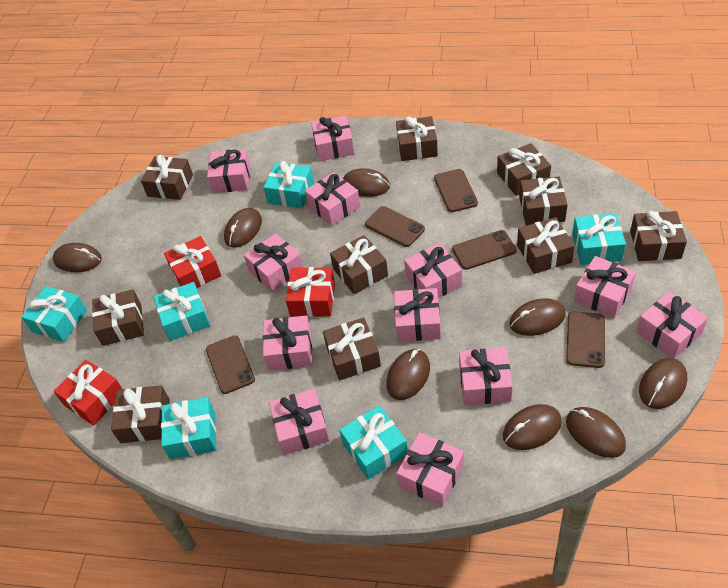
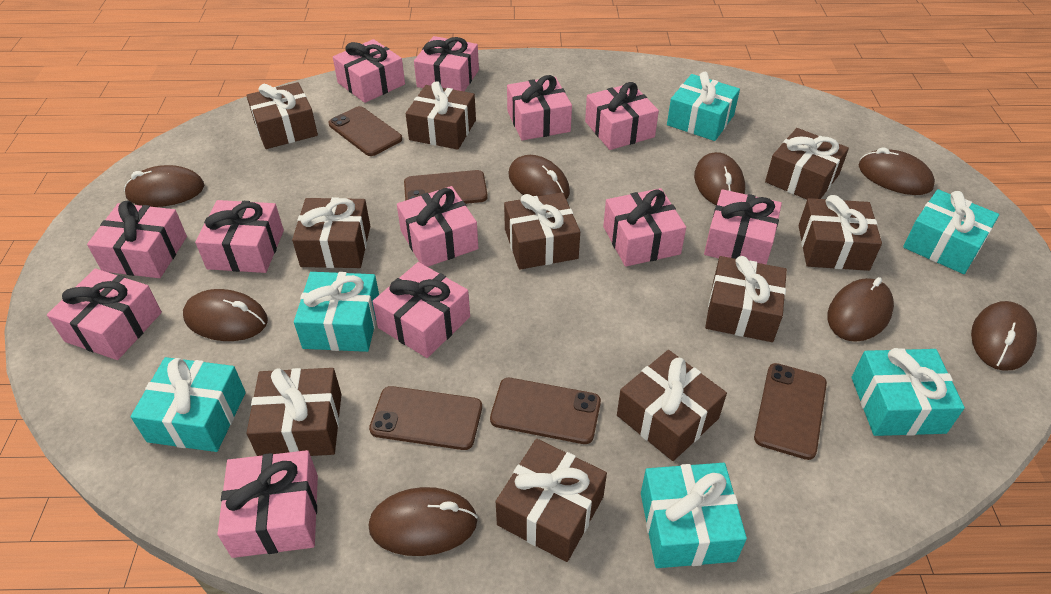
red gift: 3 -> 0

